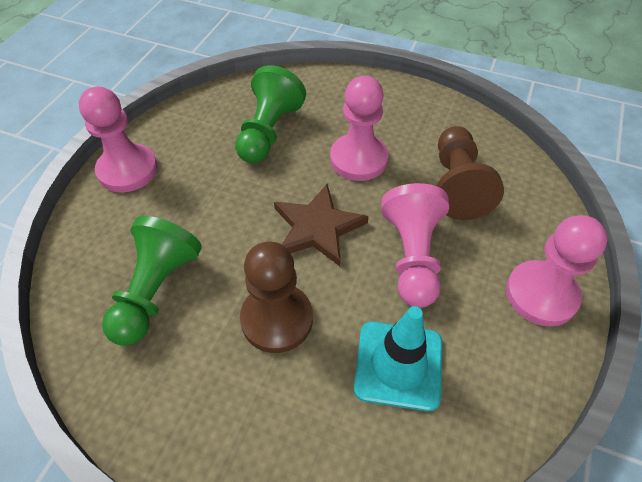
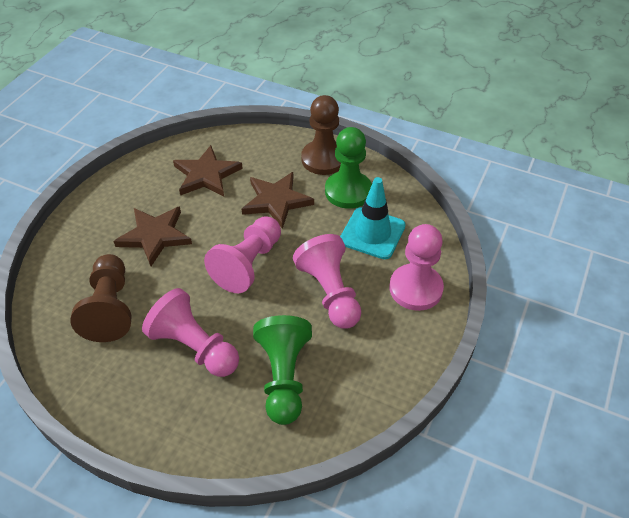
brown star: 1 -> 3

